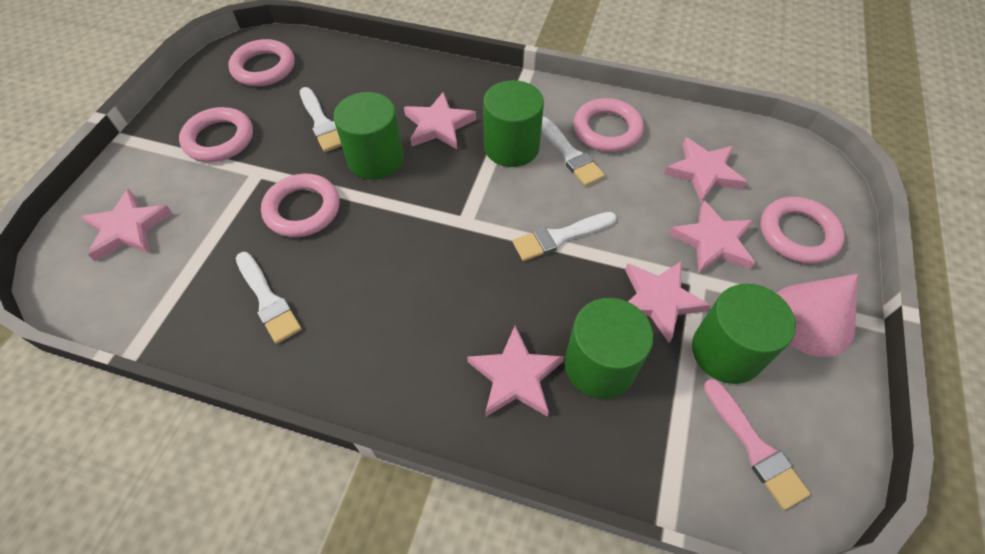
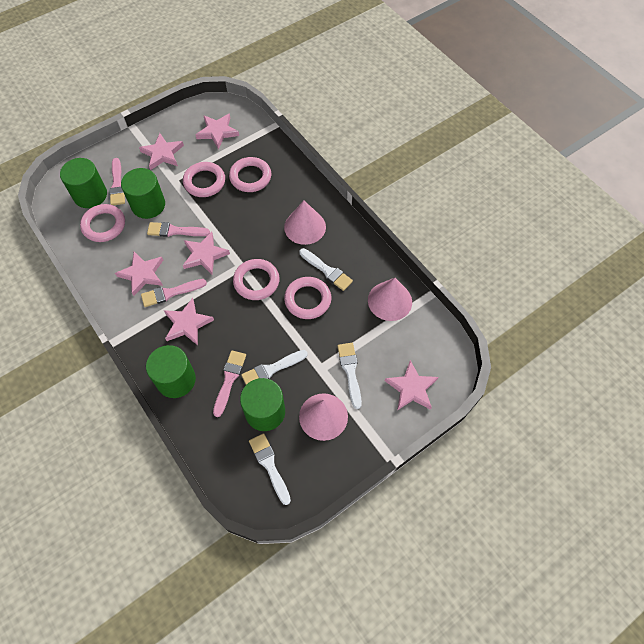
pink brush: 1 -> 4
pink cone: 1 -> 3

